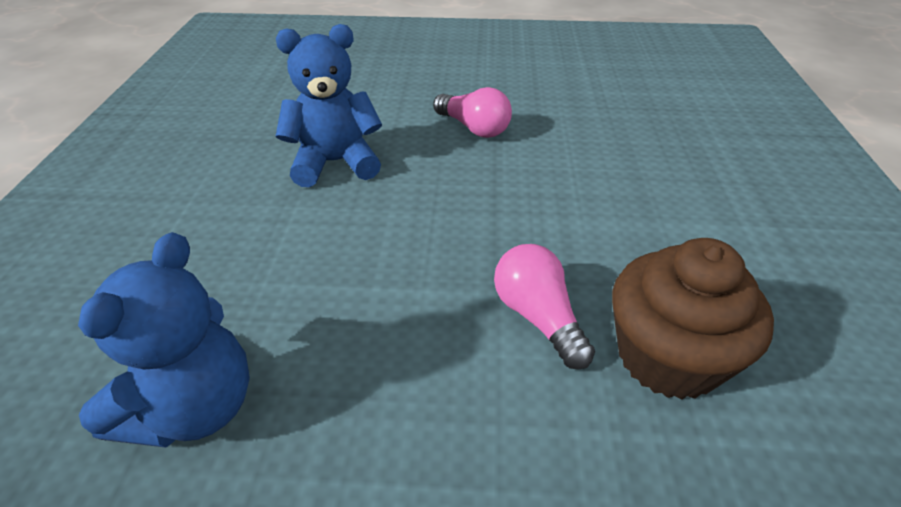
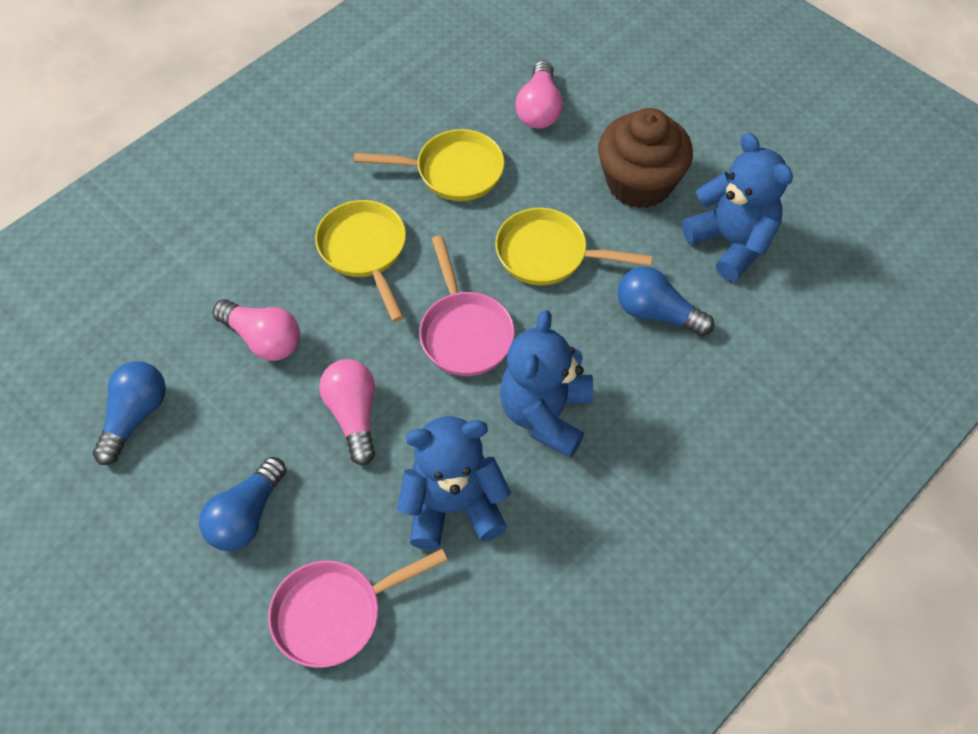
blue light bulb: 0 -> 3
blue teddy bear: 2 -> 3
pink light bulb: 2 -> 3
pink pan: 0 -> 2
yellow pan: 0 -> 3

